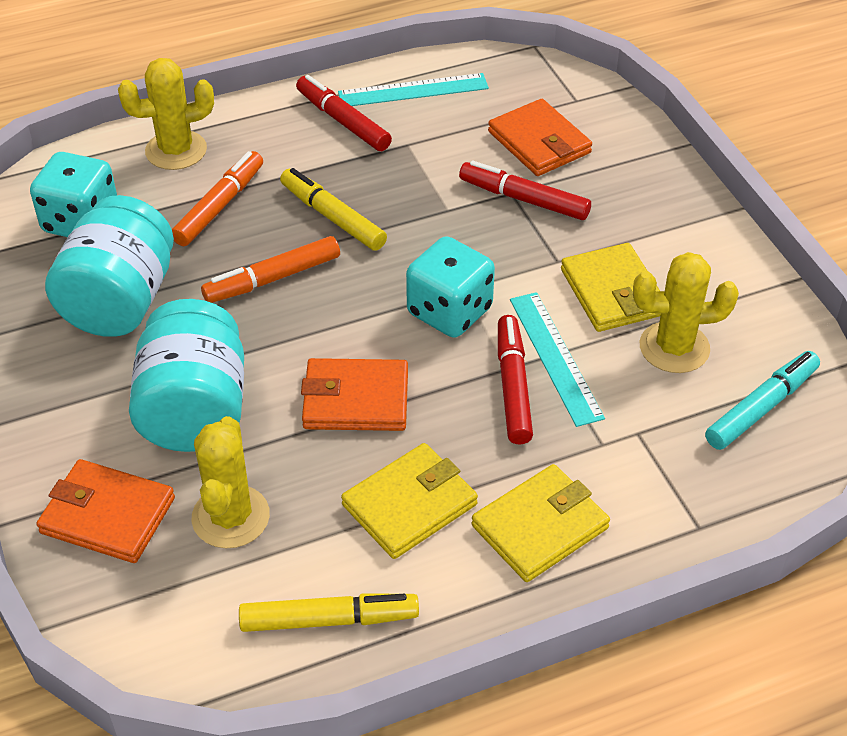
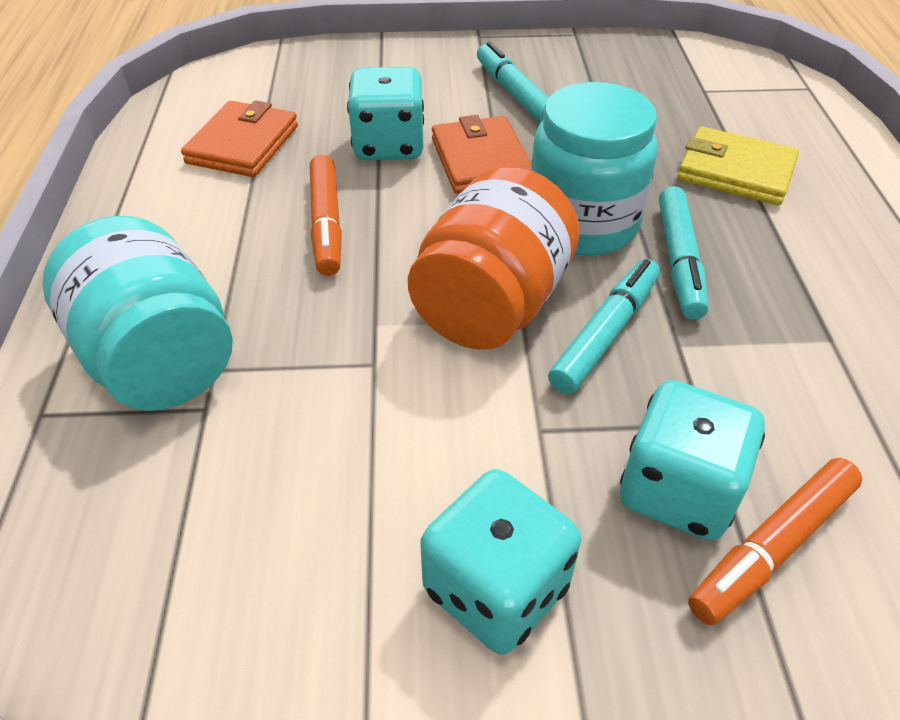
orange jar: 0 -> 1
orange wallet: 3 -> 2
red marker: 3 -> 0
turquoise dice: 2 -> 3
turquoise marker: 1 -> 3
turquoise ruler: 2 -> 0
yellow cactus: 3 -> 0
yellow marker: 2 -> 0
yellow wallet: 3 -> 1

